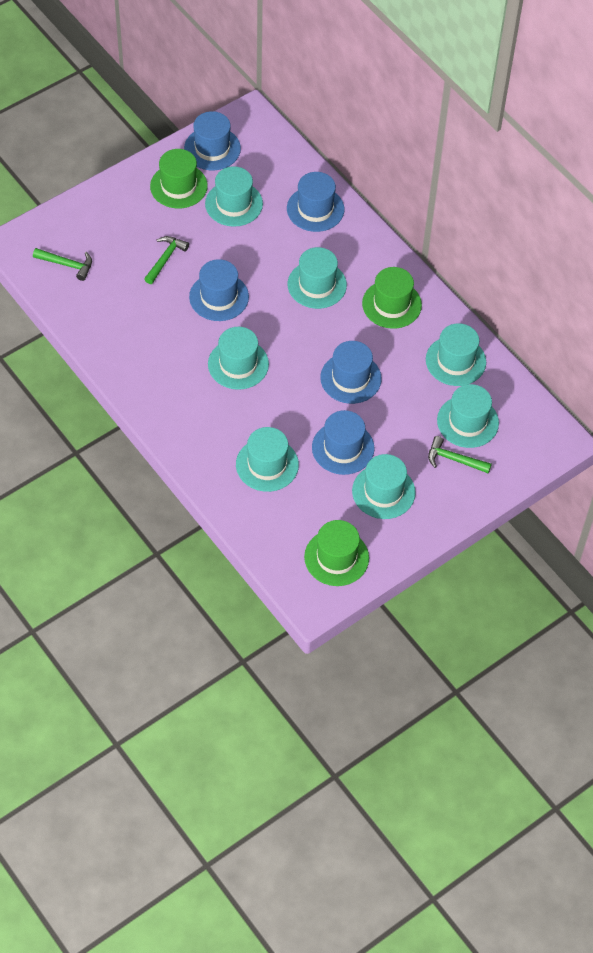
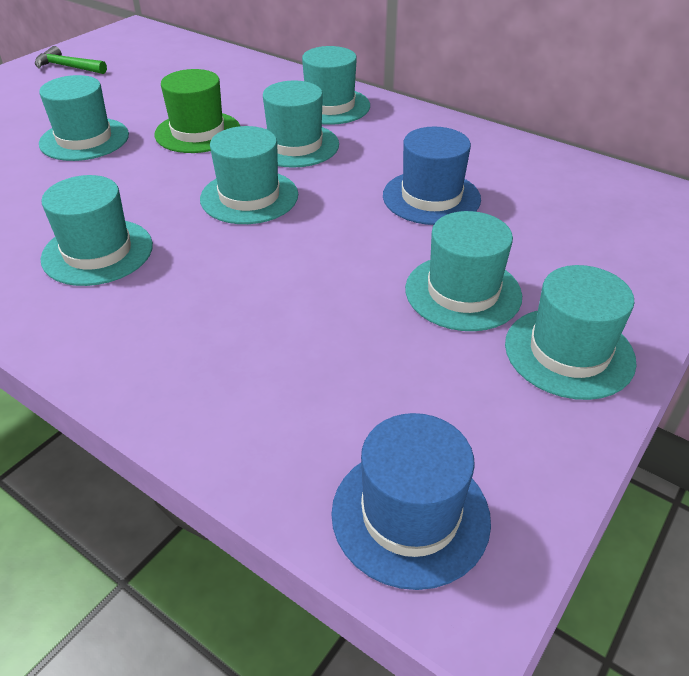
blue hat: 5 -> 2
green hammer: 3 -> 1
green hat: 3 -> 1

